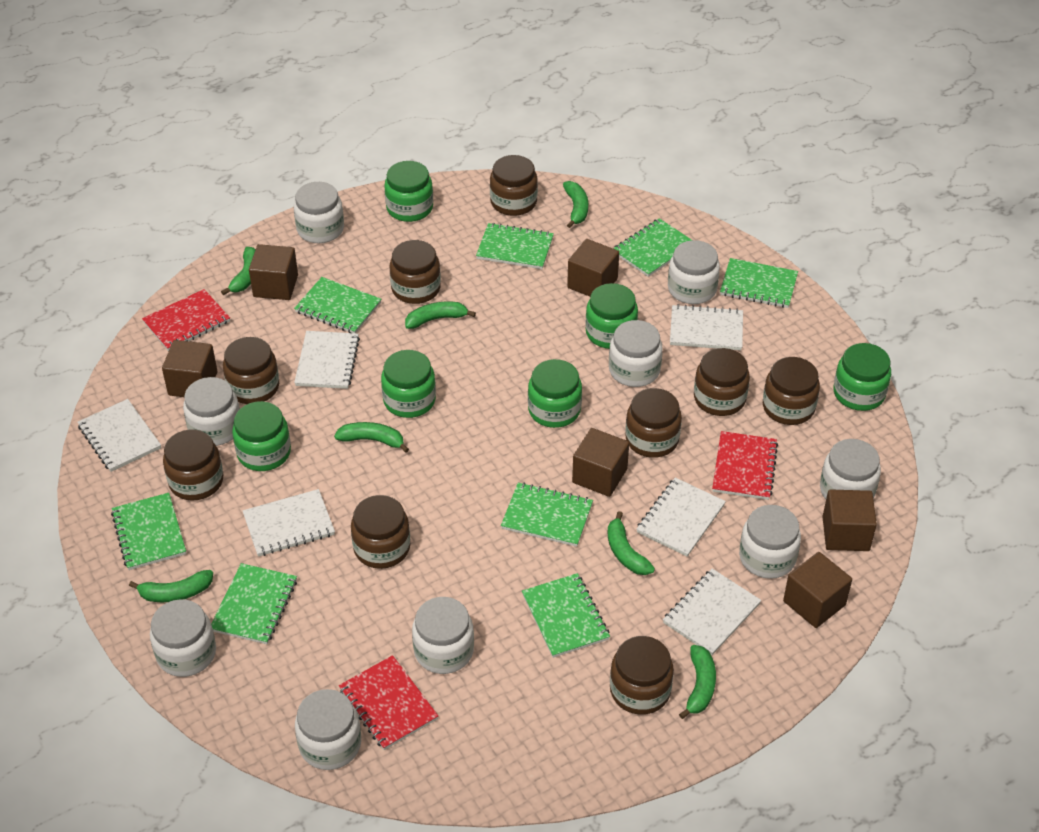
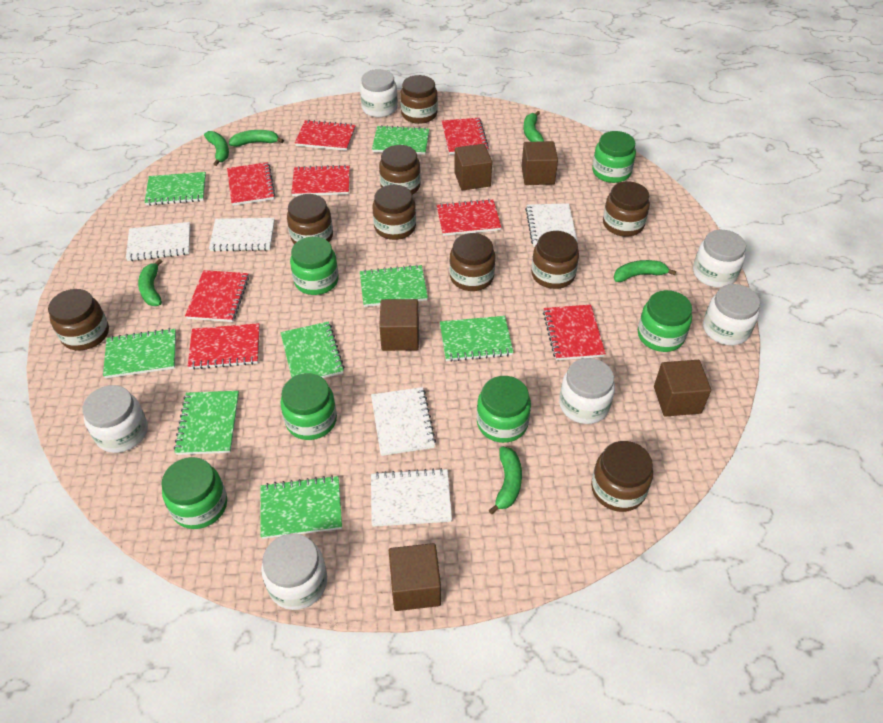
brown cube: 6 -> 5
green banana: 7 -> 6
red notebook: 3 -> 8
white jar: 9 -> 6
white notebook: 6 -> 5

